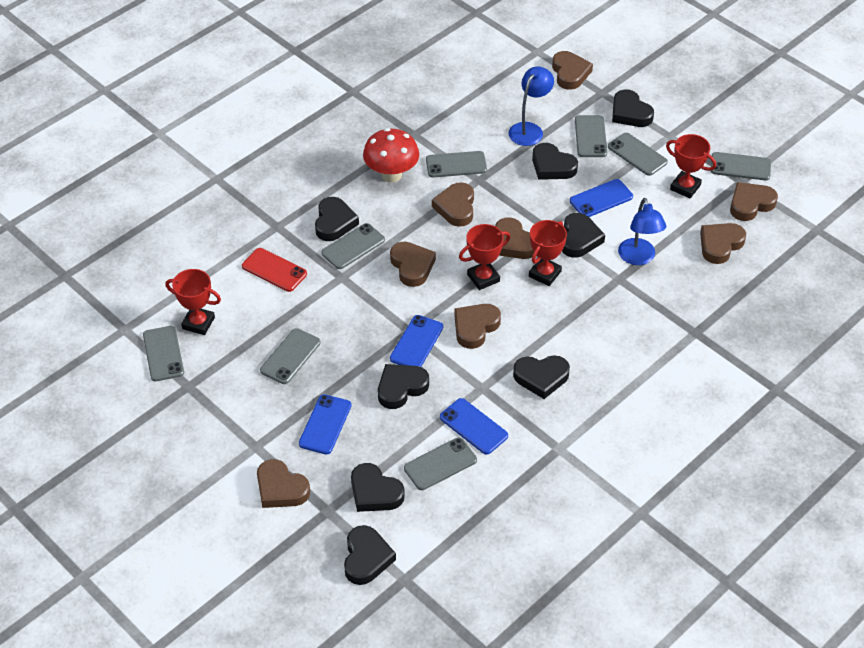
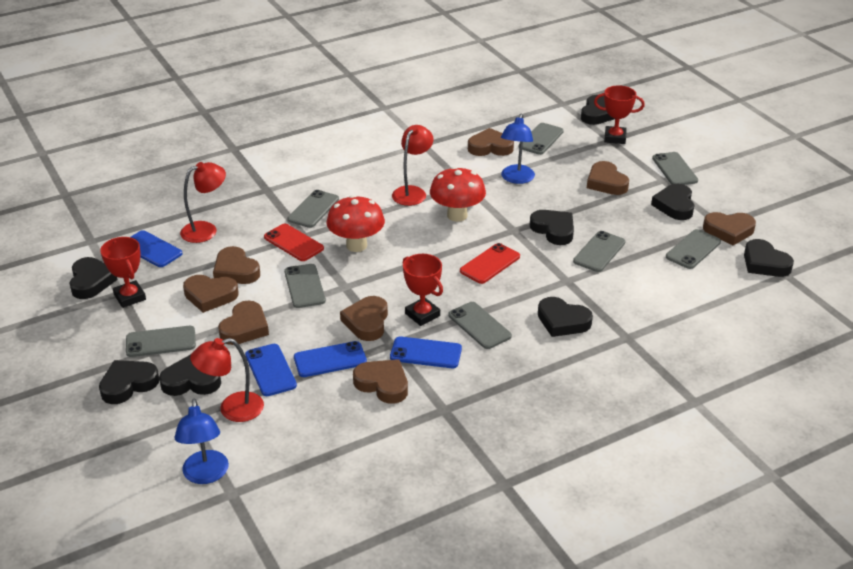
red lamp: 0 -> 3
red mushroom: 1 -> 2
red phone: 1 -> 2
red trophy: 4 -> 3

